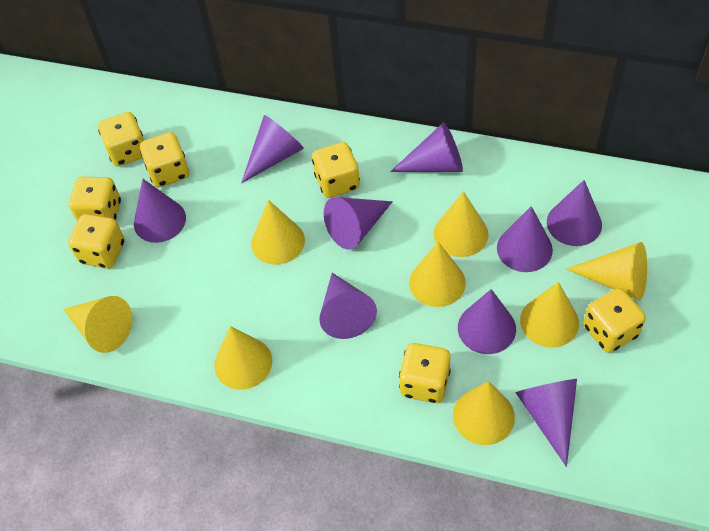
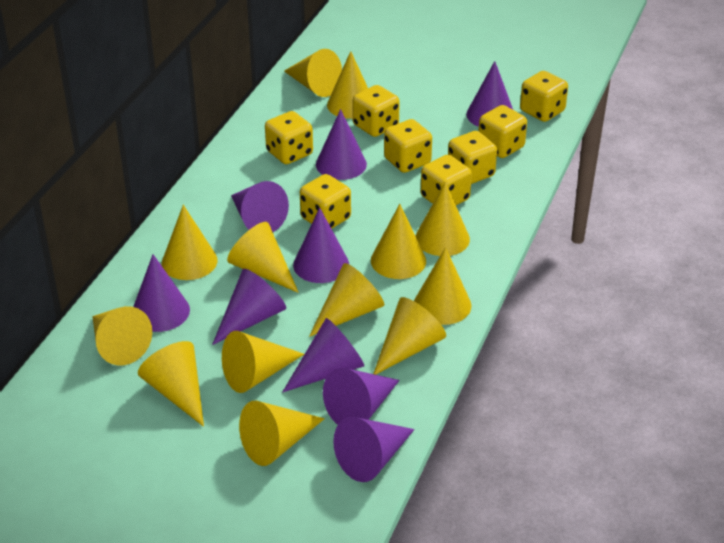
yellow cone: 8 -> 13
yellow dice: 7 -> 8

